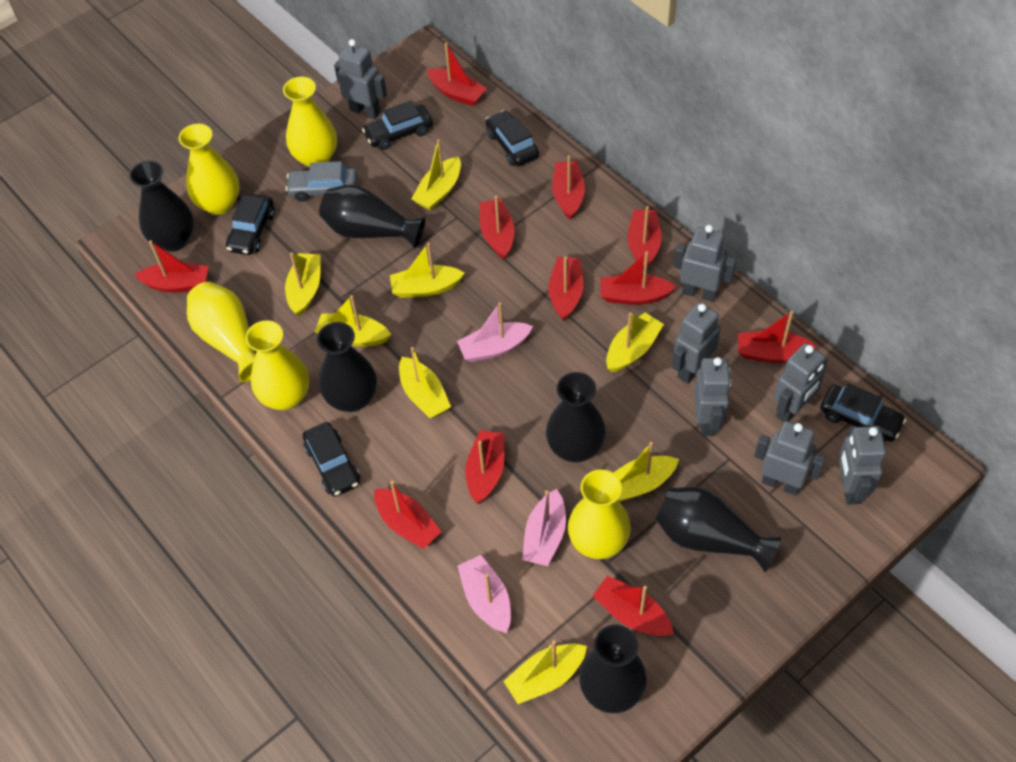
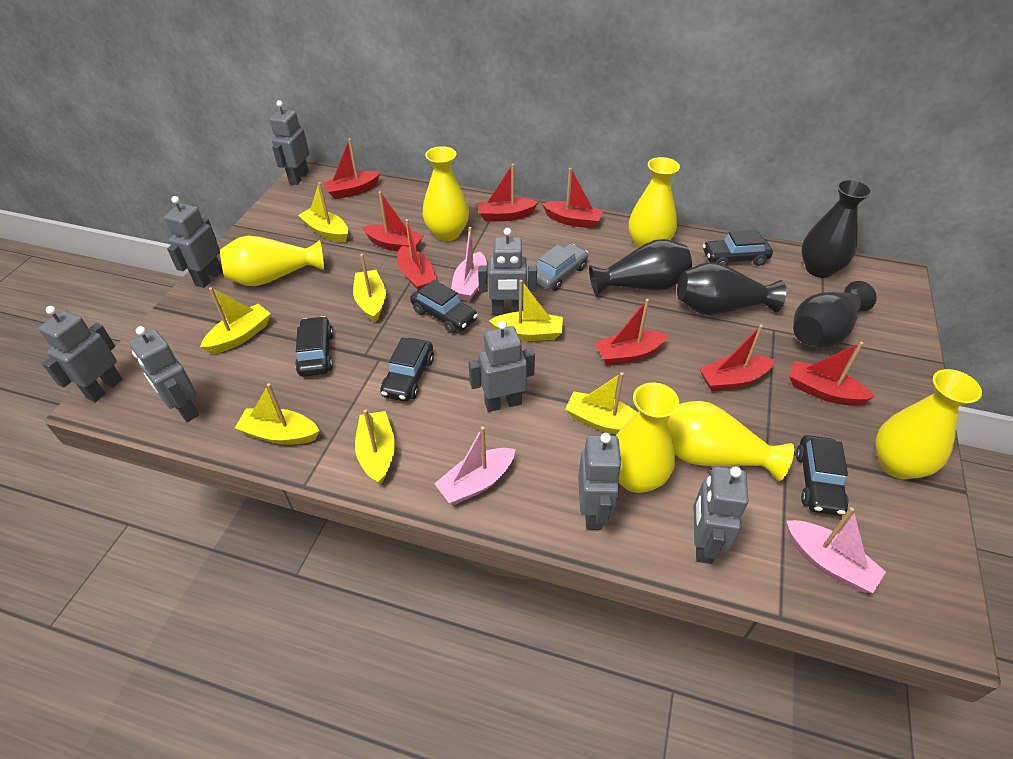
black vase: 6 -> 4
grey robot: 7 -> 8
red boat: 11 -> 8
yellow boat: 8 -> 7
yellow vase: 5 -> 6

